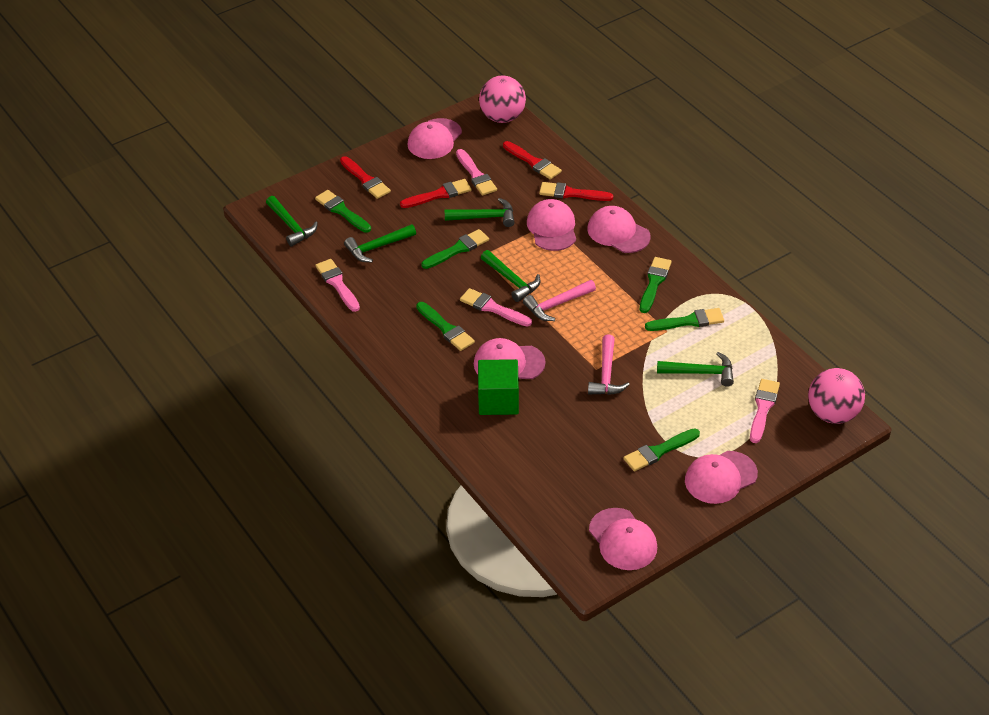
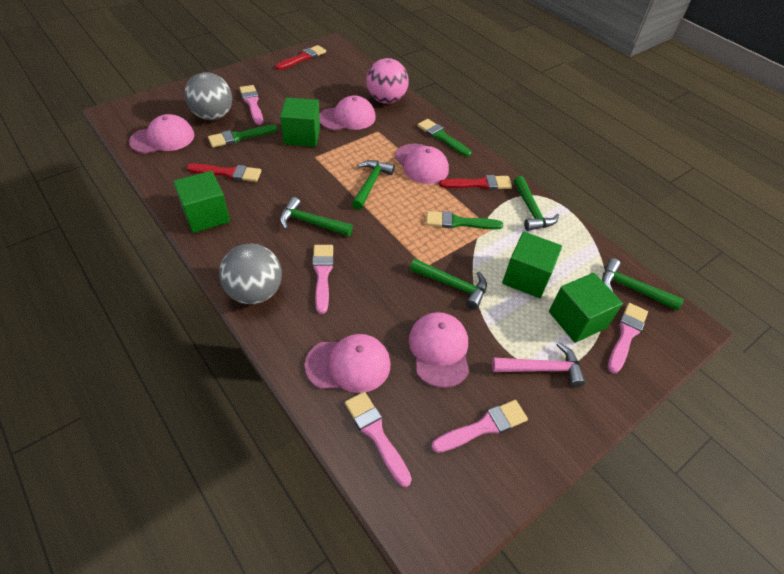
green brush: 6 -> 3
green cube: 1 -> 4
grey ball: 0 -> 2
pink ball: 2 -> 1
pink brush: 4 -> 5
pink cap: 6 -> 5
pink hammer: 2 -> 1
red brush: 4 -> 3

